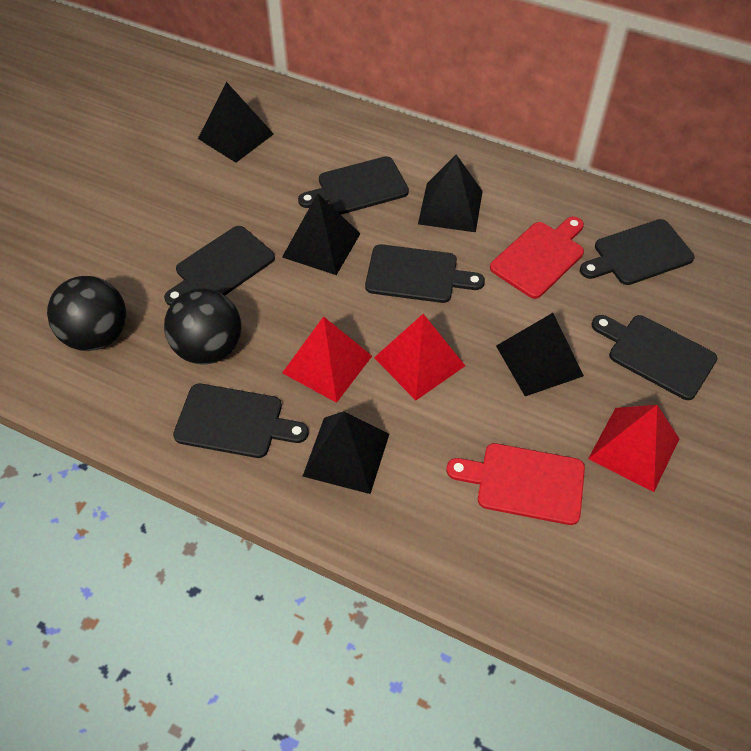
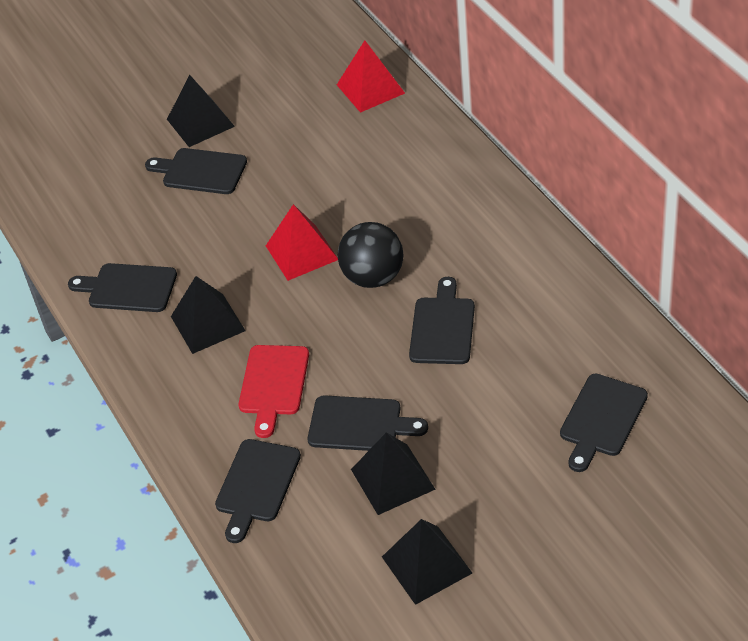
black ball: 2 -> 1
black pyramid: 5 -> 4
red cutting board: 2 -> 1
red pyramid: 3 -> 2

